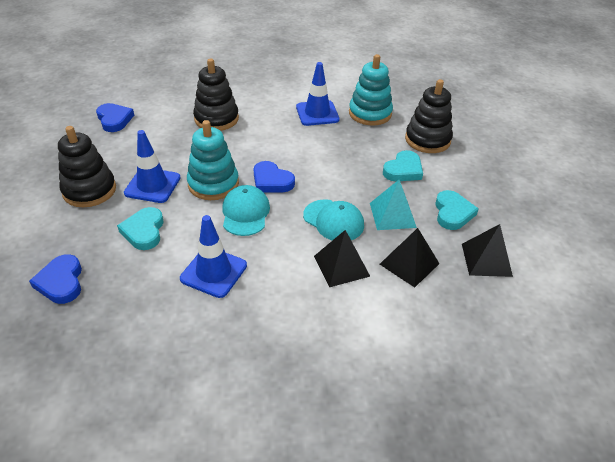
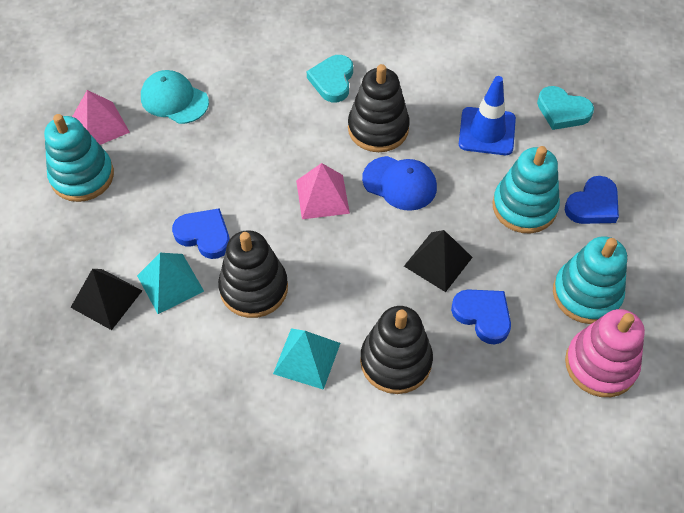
black pyramid: 3 -> 2
blue cap: 0 -> 1
blue traffic cone: 3 -> 1
pink pyramid: 0 -> 2
pink stacking toy: 0 -> 1
turquoise cap: 2 -> 1
turquoise heart: 3 -> 2
turquoise pyramid: 1 -> 2
turquoise stacking toy: 2 -> 3

